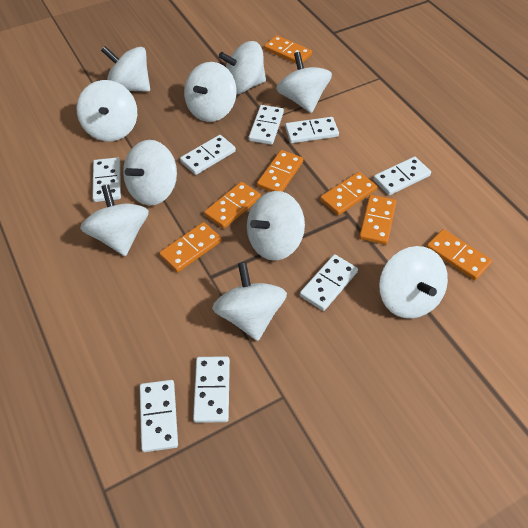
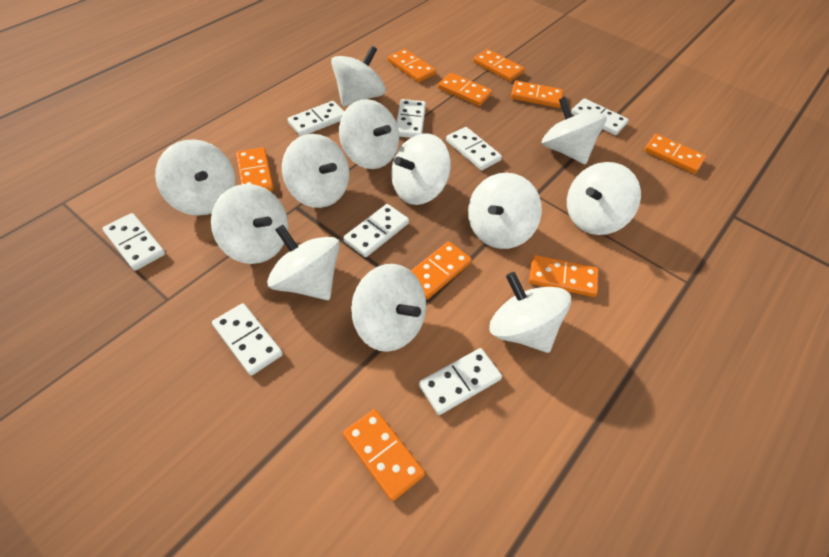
orange domino: 7 -> 9
white spinning top: 10 -> 12

